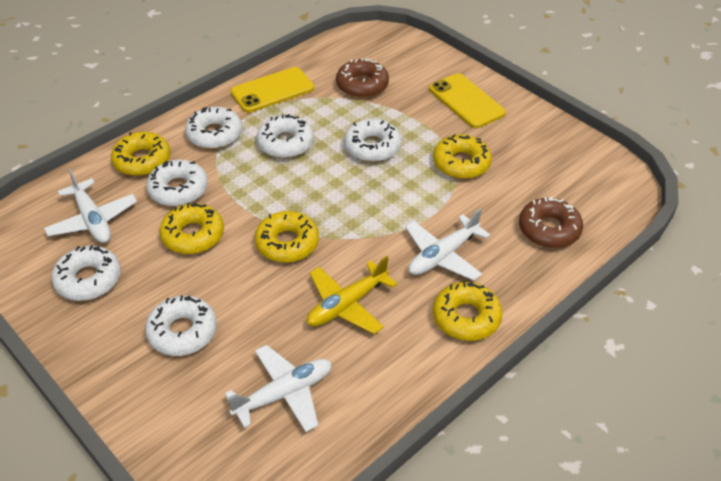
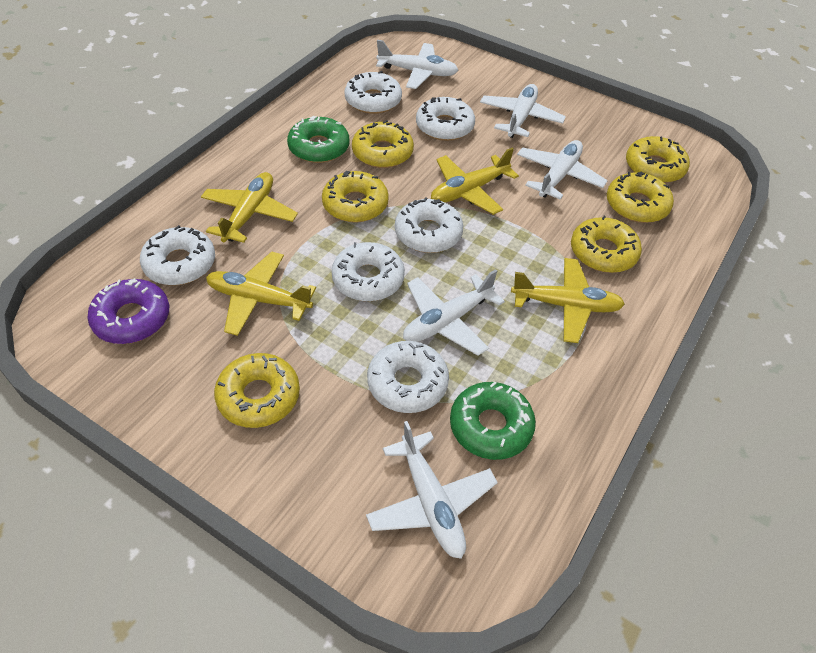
brown donut: 2 -> 0
green donut: 0 -> 2
purple donut: 0 -> 1
white plane: 3 -> 5
yellow donut: 5 -> 6
yellow phone: 2 -> 0
yellow plane: 1 -> 4

